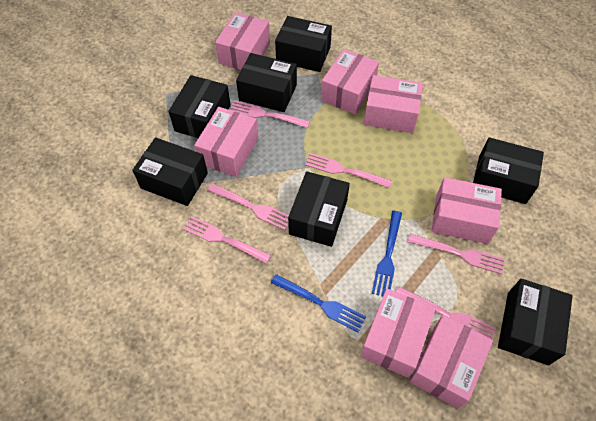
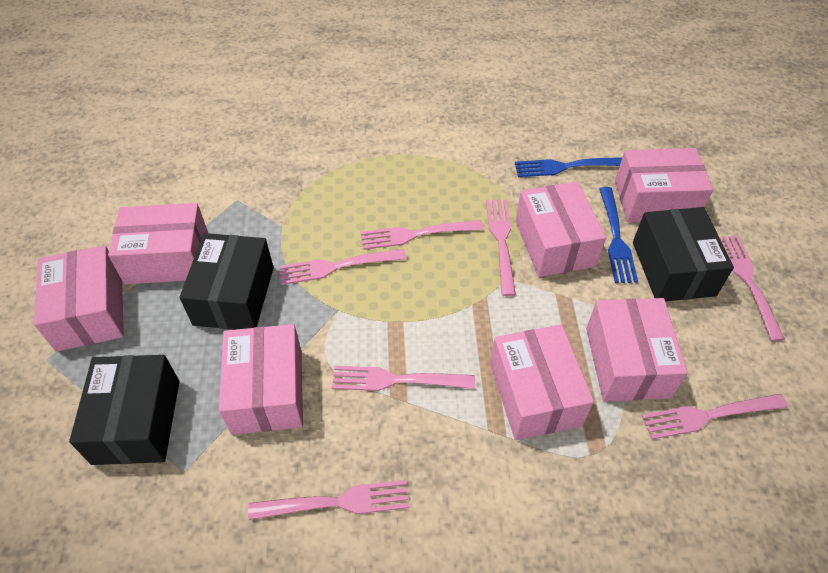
black box: 7 -> 3
pink fork: 6 -> 7

